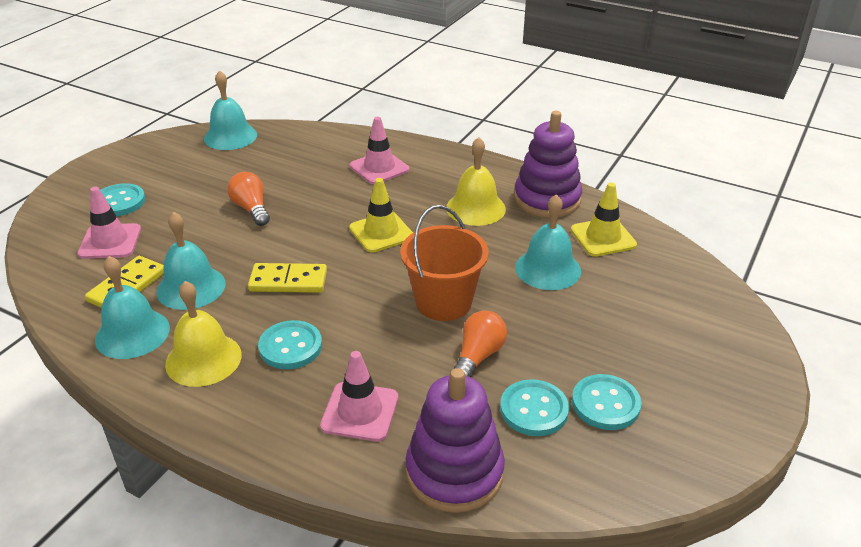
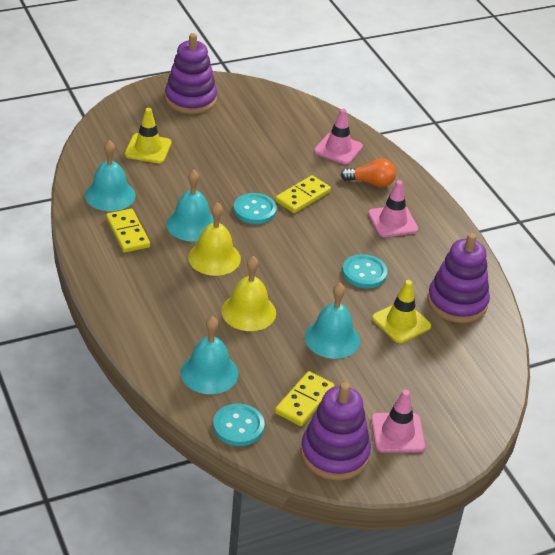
orange bucket: 1 -> 0
orange light bulb: 2 -> 1
purple stacking toy: 2 -> 3
turquoise button: 4 -> 3
yellow domino: 2 -> 3

